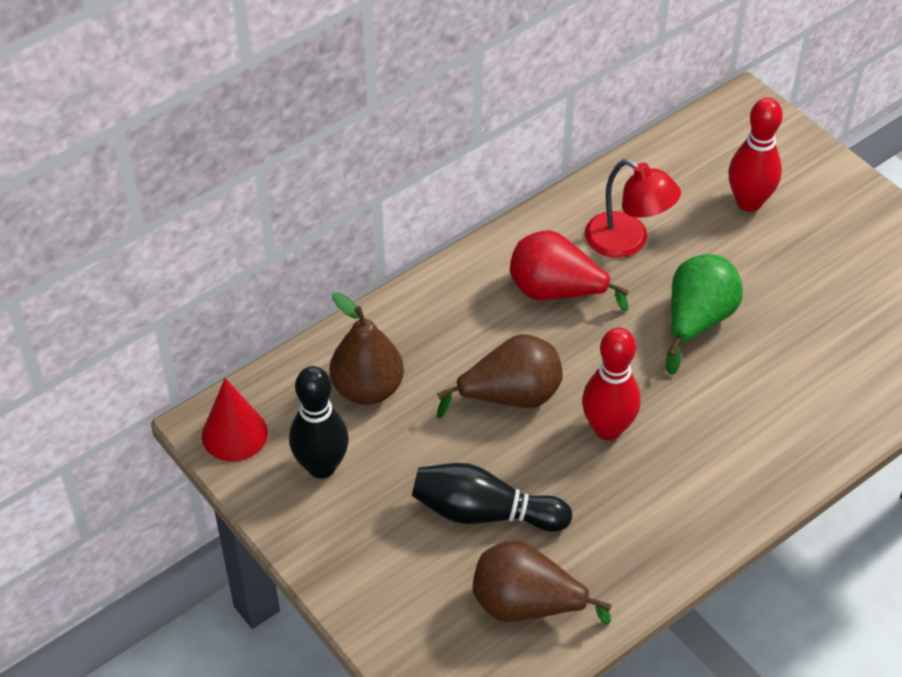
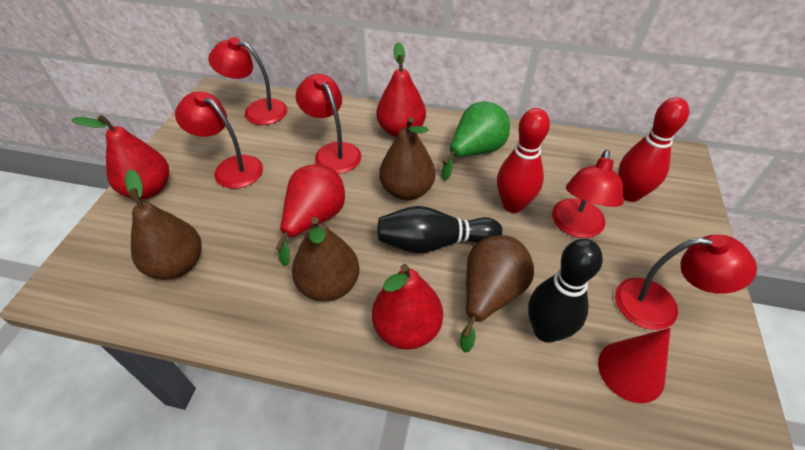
brown pear: 3 -> 4
red lamp: 1 -> 5
red pear: 1 -> 4

